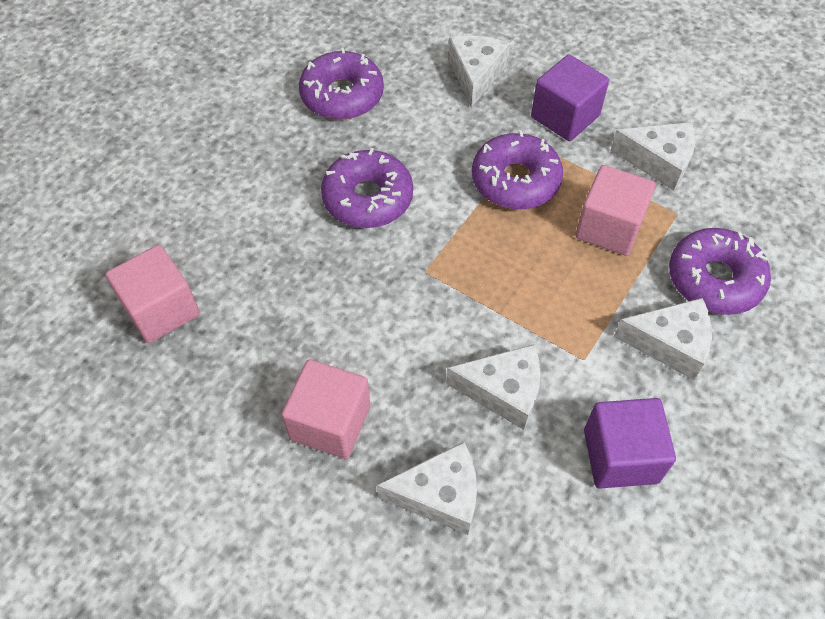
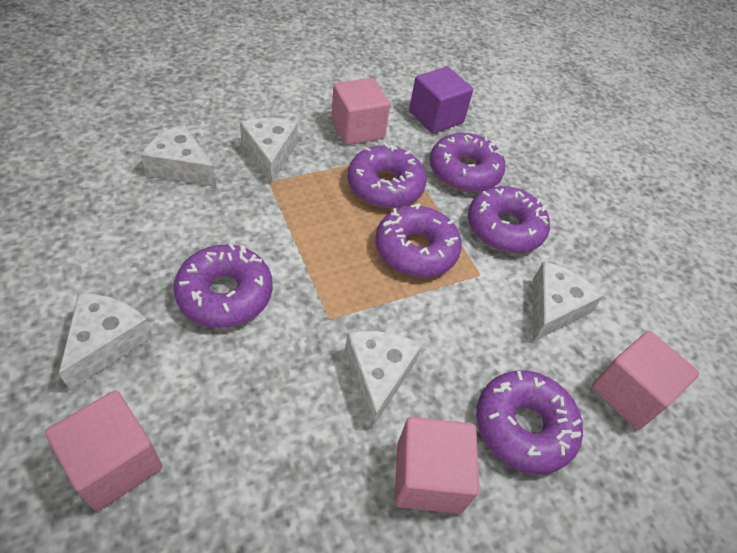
pink cube: 3 -> 4
purple cube: 2 -> 1
purple donut: 4 -> 6

